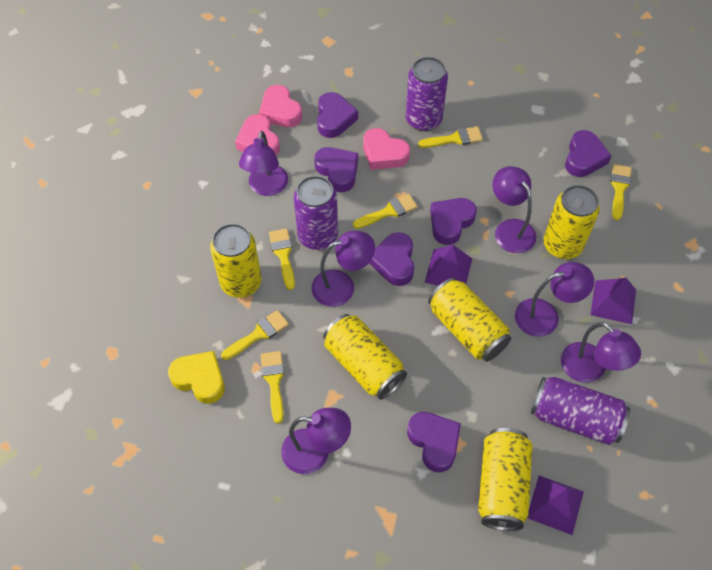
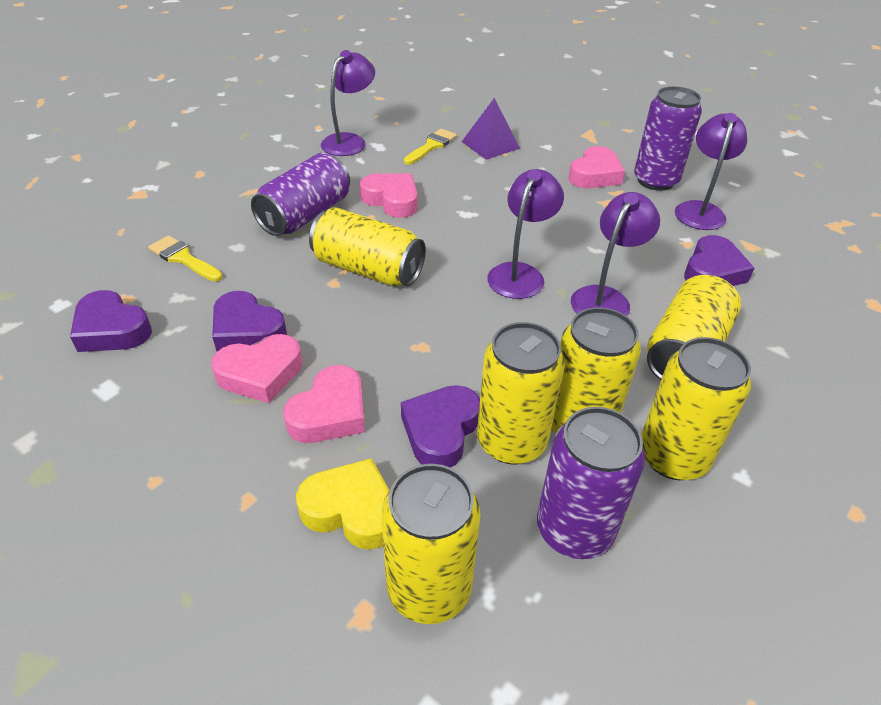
pink heart: 3 -> 4
purple heart: 6 -> 4
purple lamp: 6 -> 4
purple pyramid: 3 -> 1
yellow brush: 6 -> 2
yellow can: 5 -> 6

